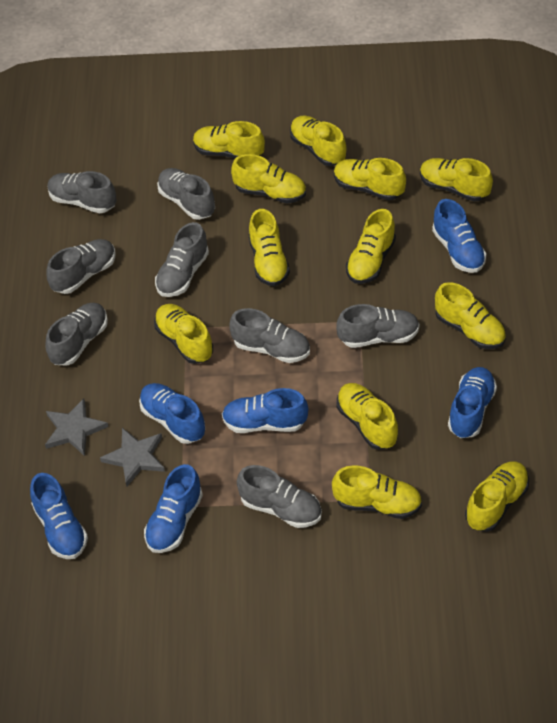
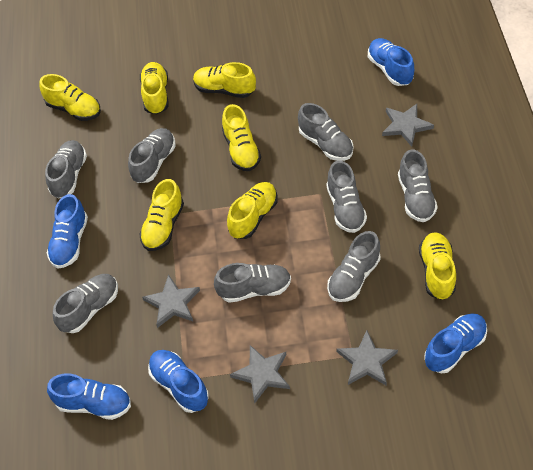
blue shoe: 6 -> 5
grey star: 2 -> 4
yellow shoe: 12 -> 7

